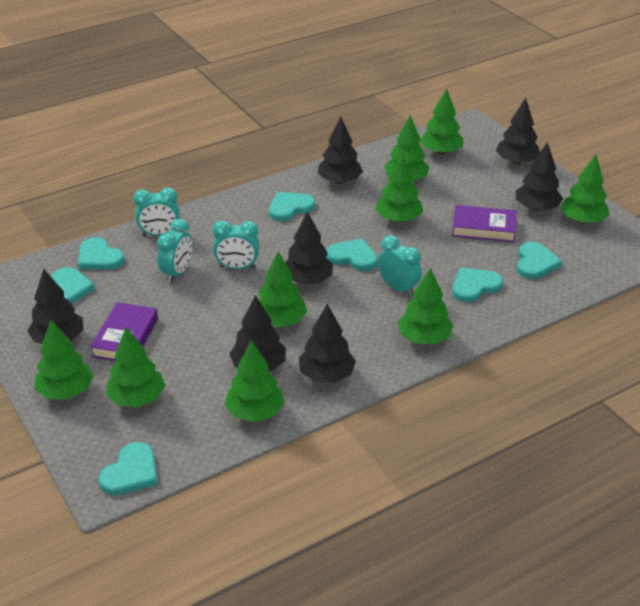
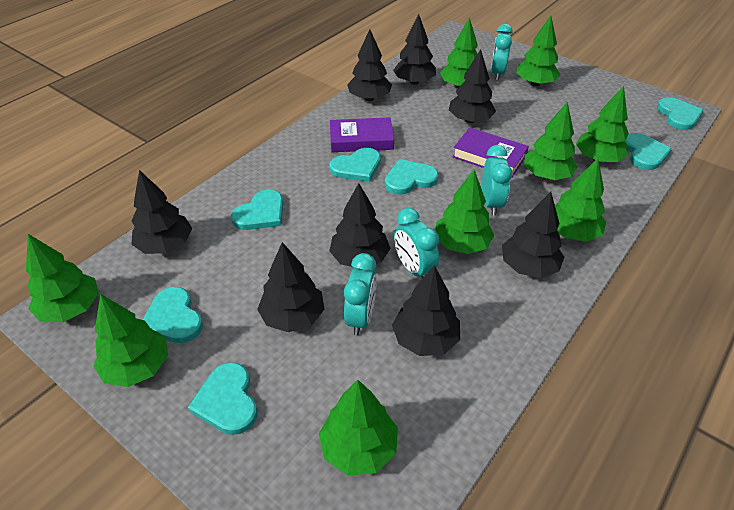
black tree: 7 -> 8

